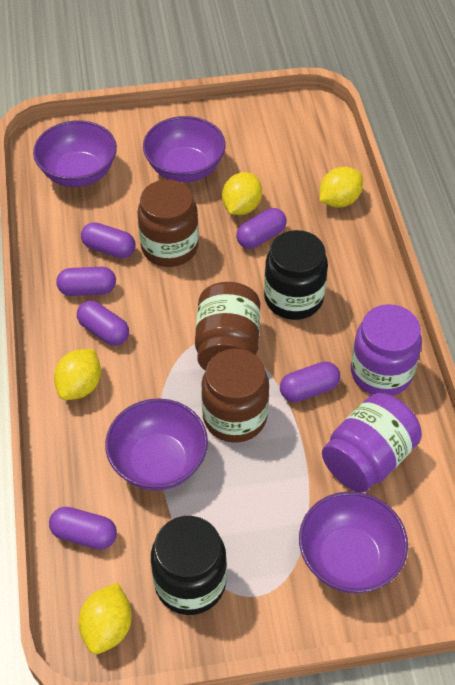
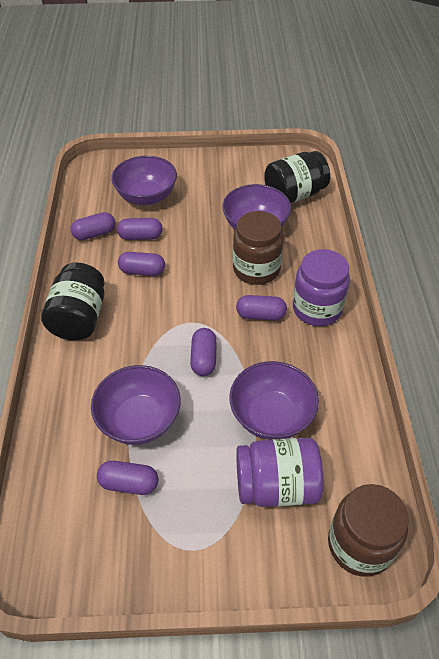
brown jar: 3 -> 2
yellow lemon: 4 -> 0

